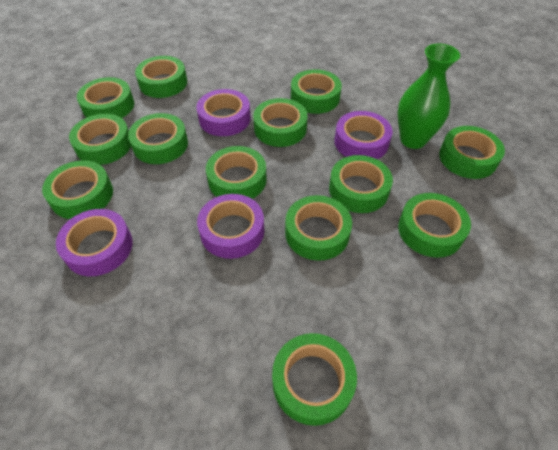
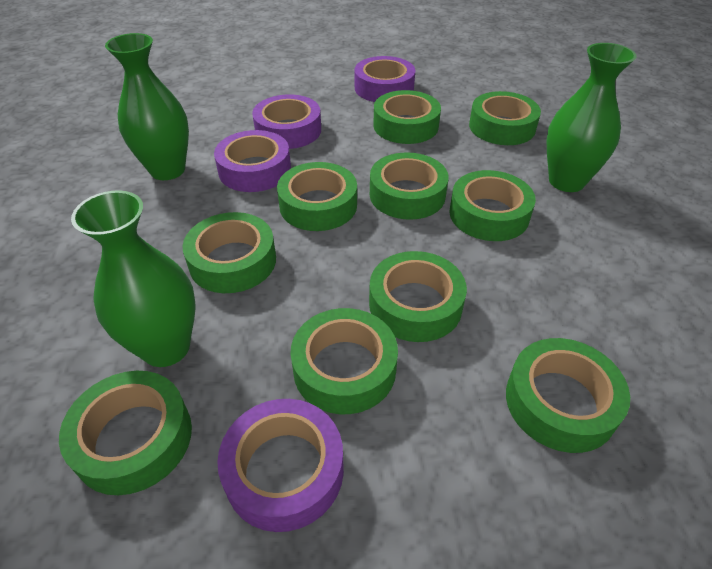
green tape: 13 -> 10
green vase: 1 -> 3

